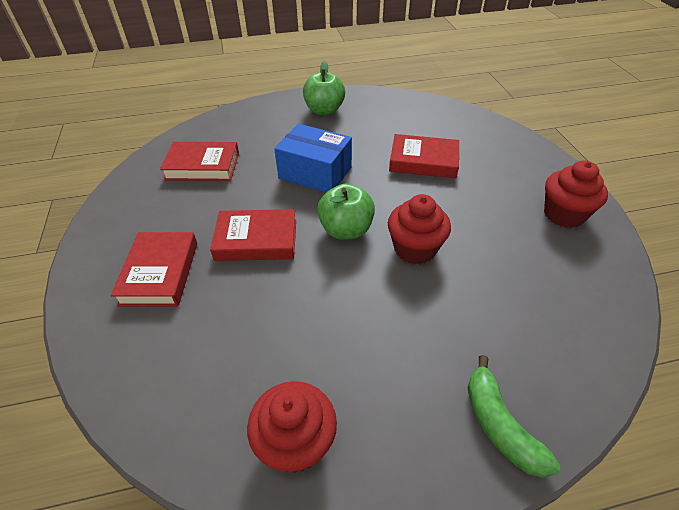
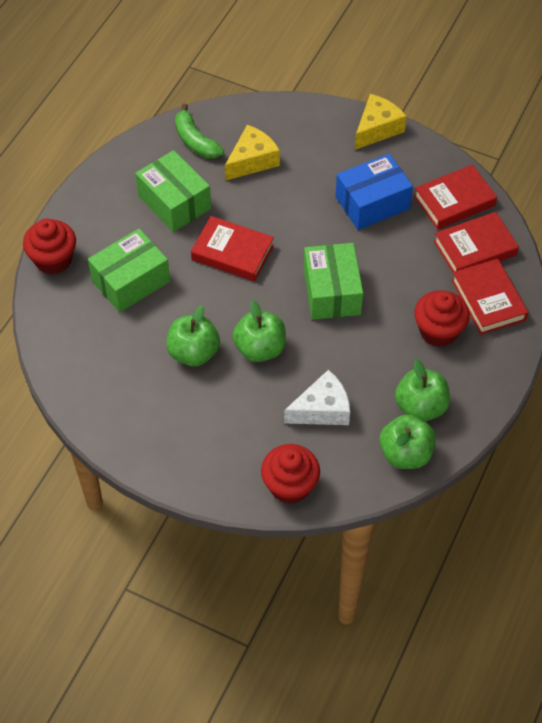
green apple: 2 -> 4
green box: 0 -> 3
white cheese: 0 -> 1
yellow cheese: 0 -> 2

